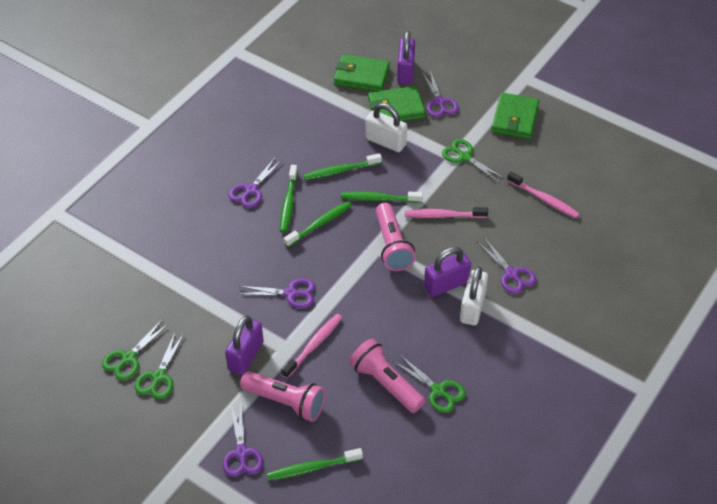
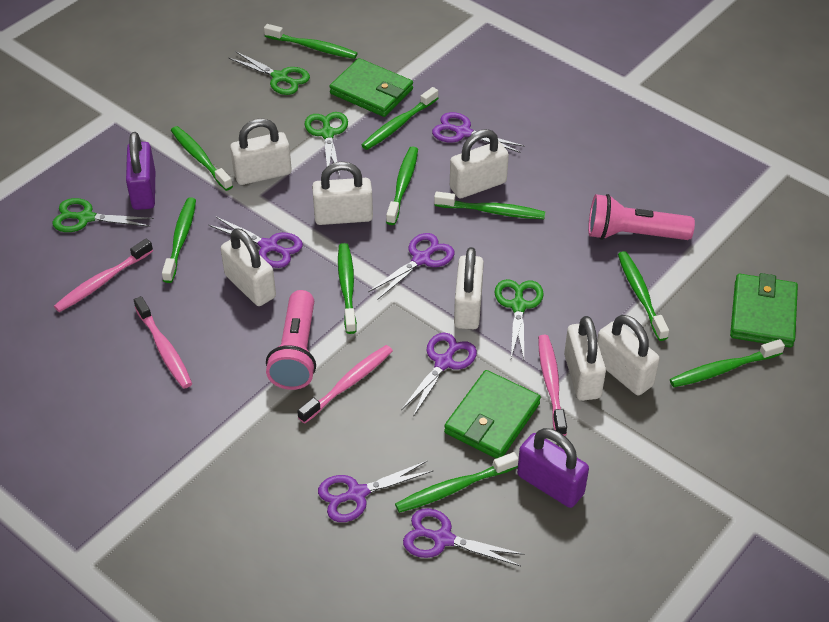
green toothbrush: 5 -> 10
pink flashlight: 3 -> 2
pink toothbrush: 3 -> 4
purple padlock: 3 -> 2
purple scissors: 5 -> 6
white padlock: 2 -> 7

